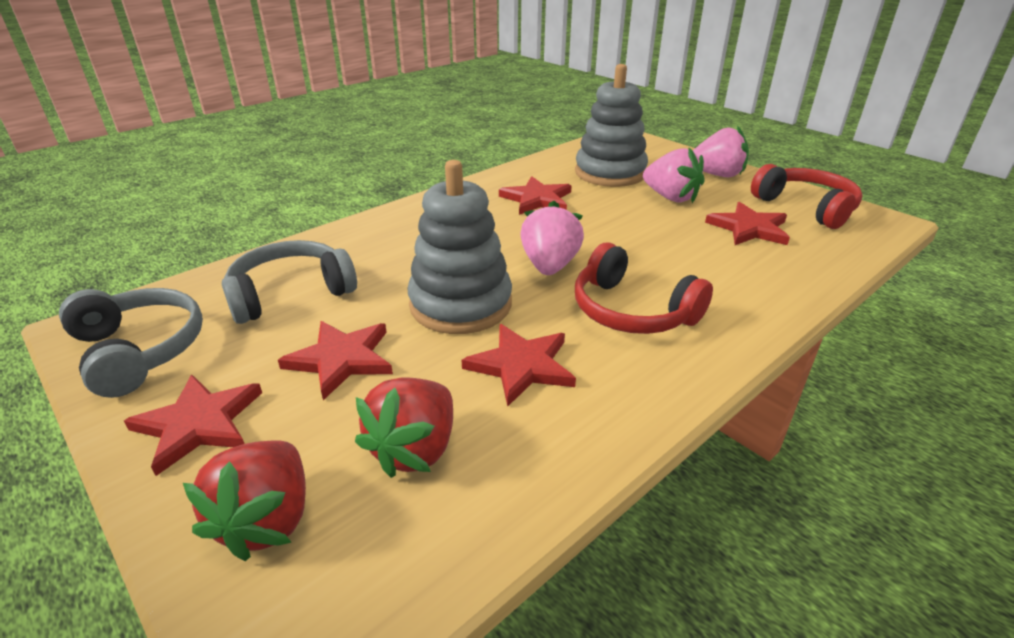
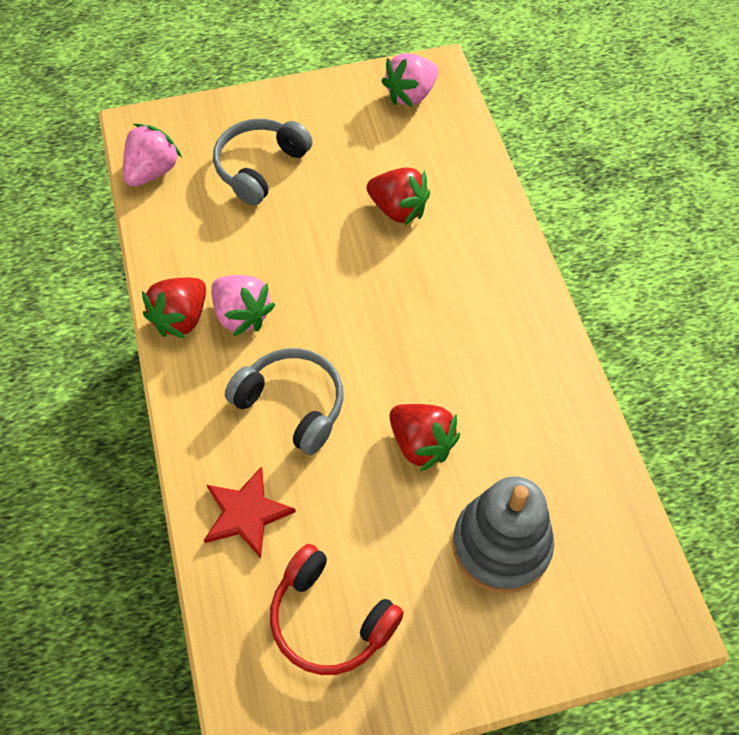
grey stacking toy: 2 -> 1
red headphones: 2 -> 1
red star: 5 -> 1
red strawberry: 2 -> 3

